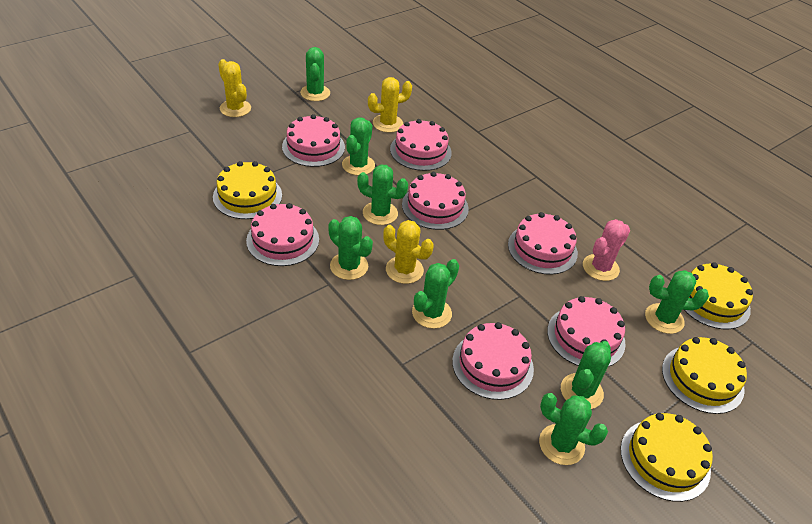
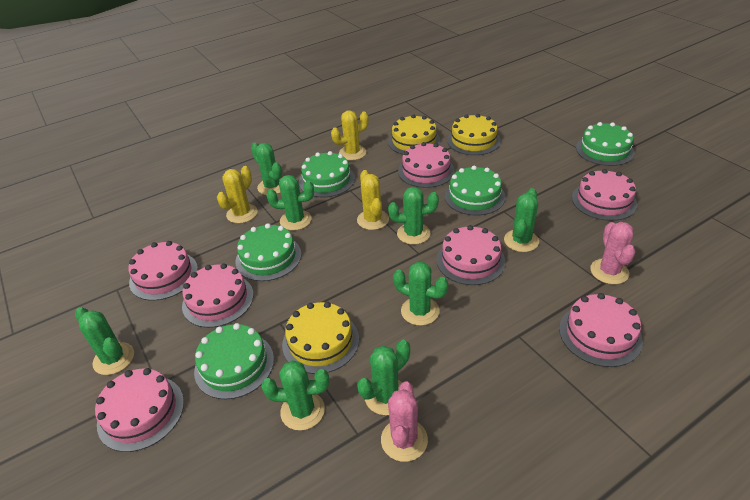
green cake: 0 -> 5
pink cactus: 1 -> 2
yellow cake: 4 -> 3

